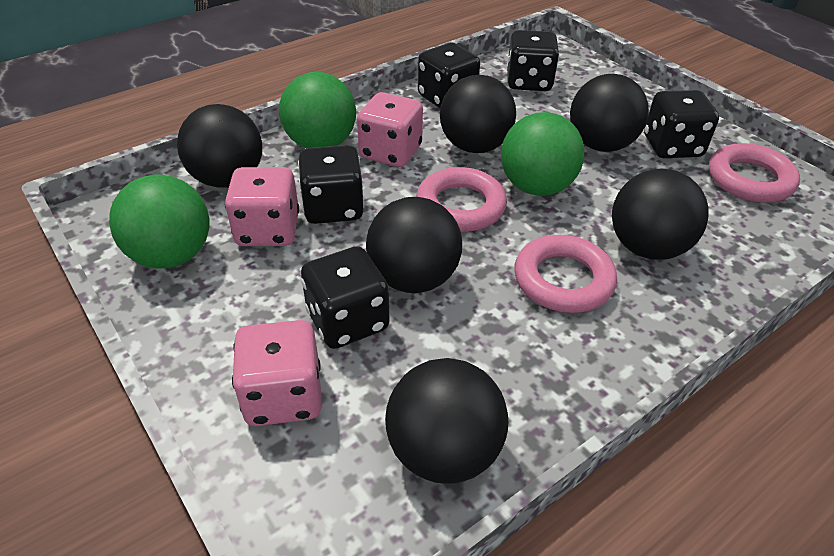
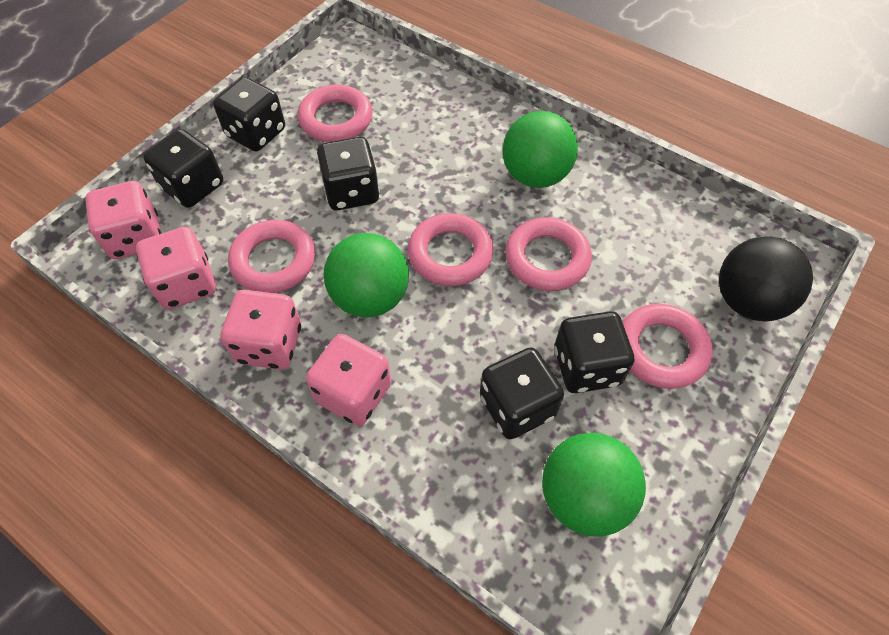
black ball: 6 -> 1
pink dice: 3 -> 4
pink ring: 3 -> 5

